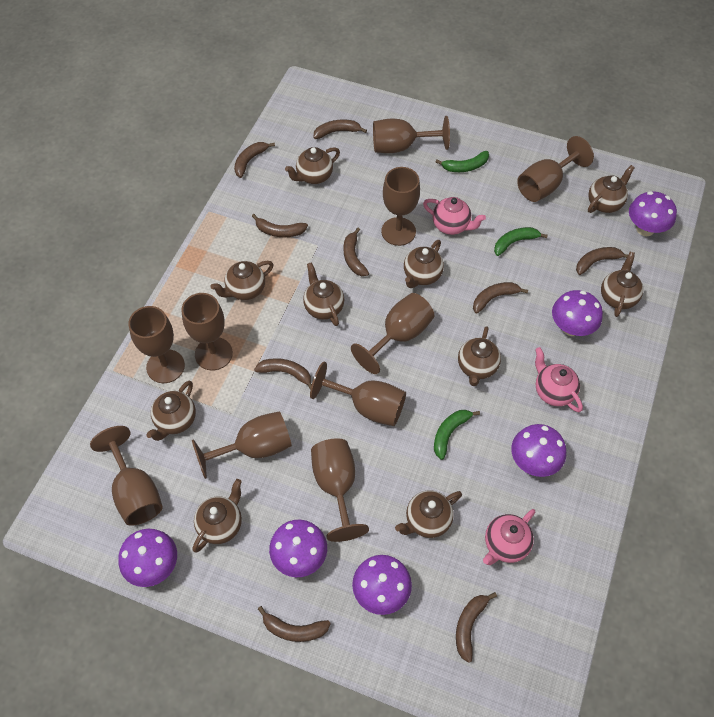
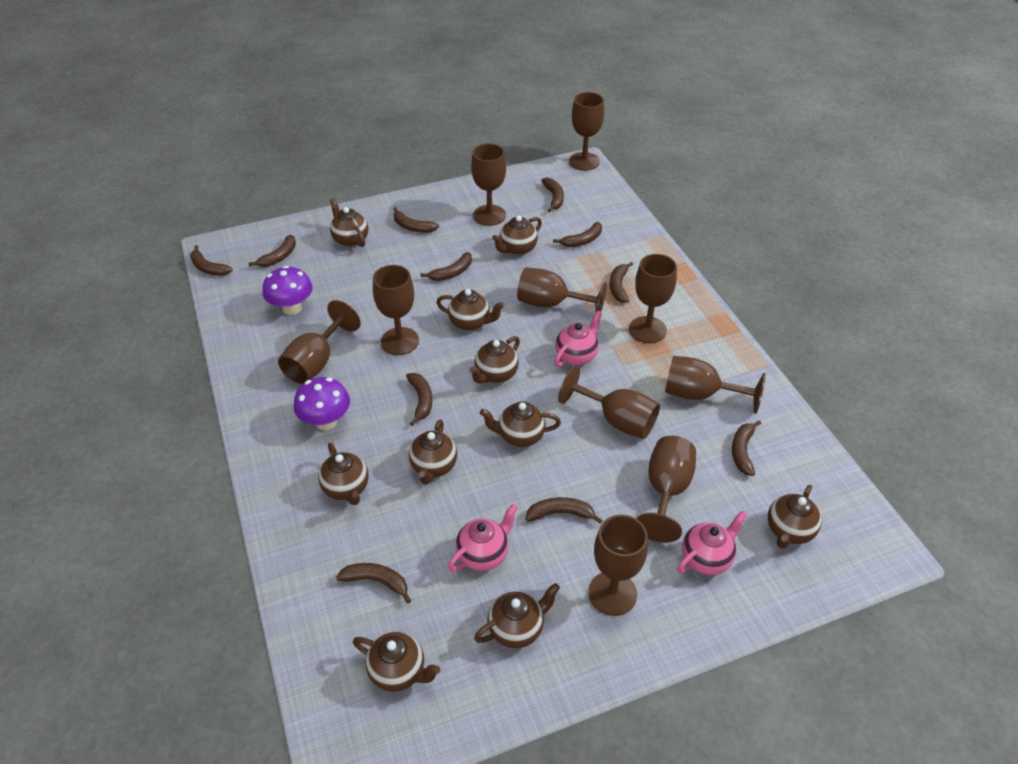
brown banana: 9 -> 11
green banana: 3 -> 0
purple mushroom: 6 -> 2

